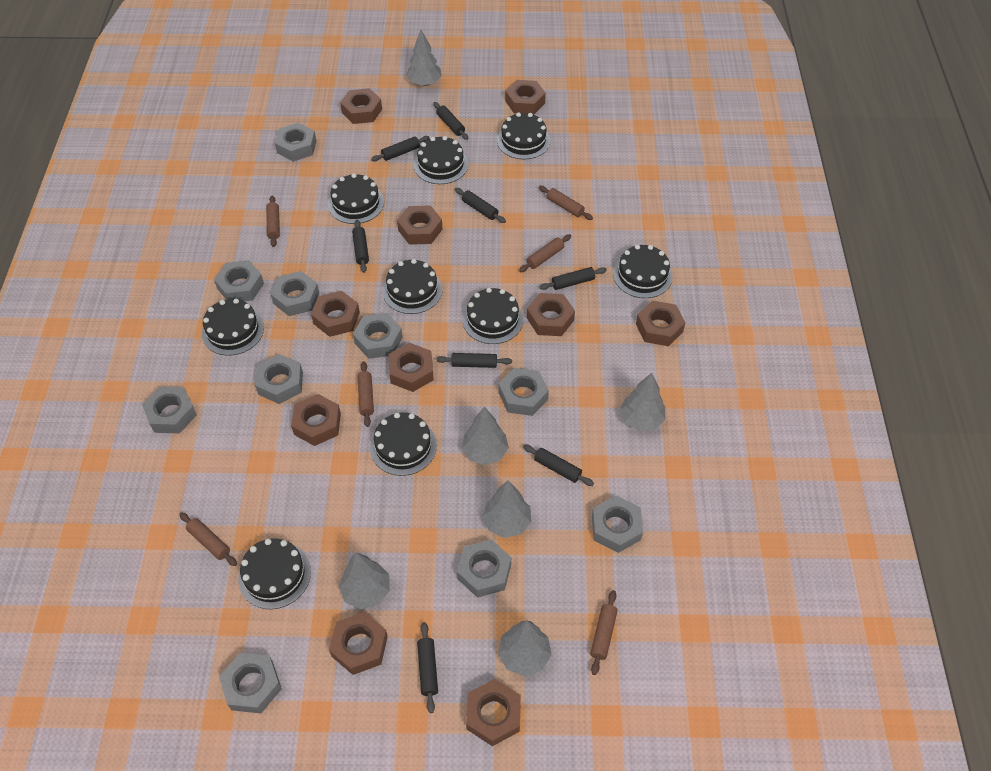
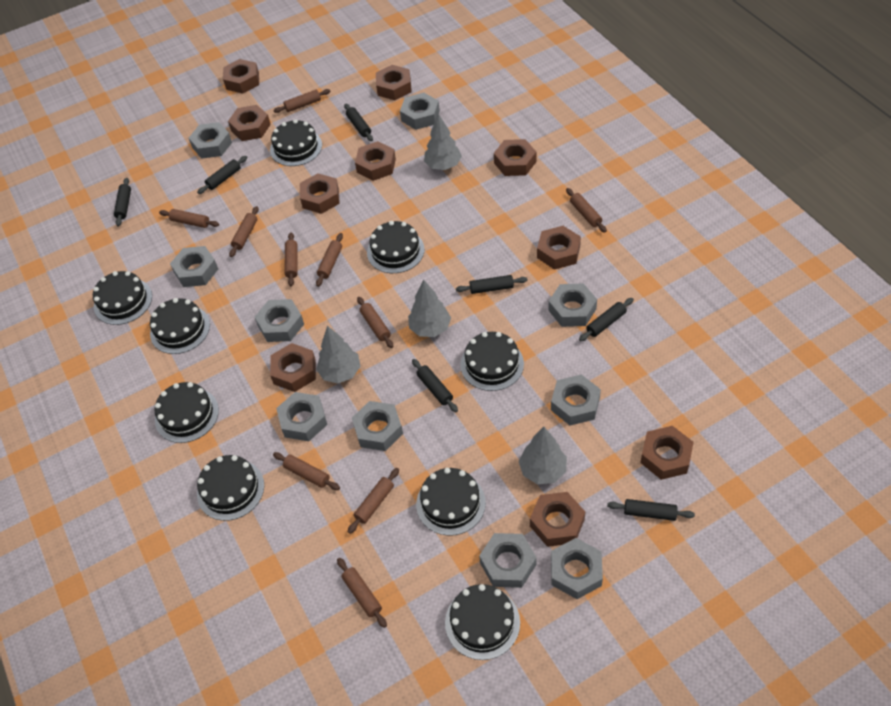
black rolling pin: 8 -> 7
brown rolling pin: 6 -> 10
grey tree: 6 -> 4

